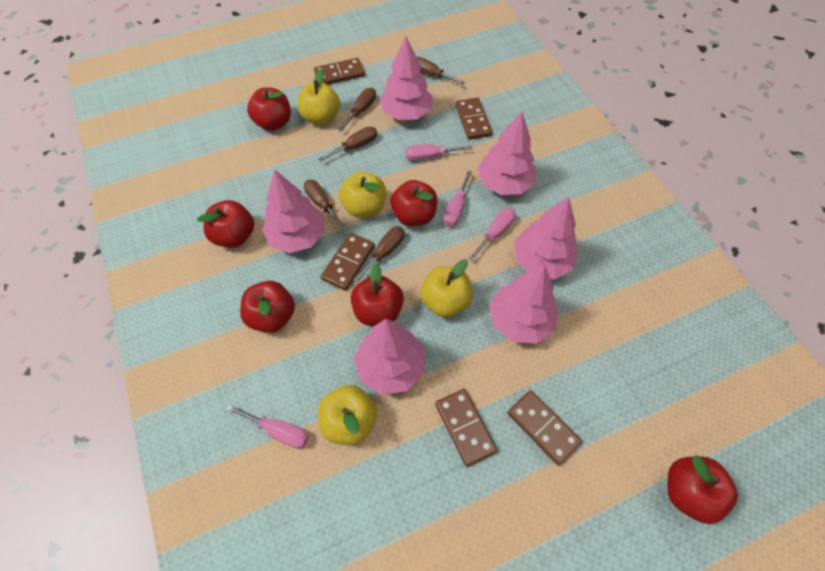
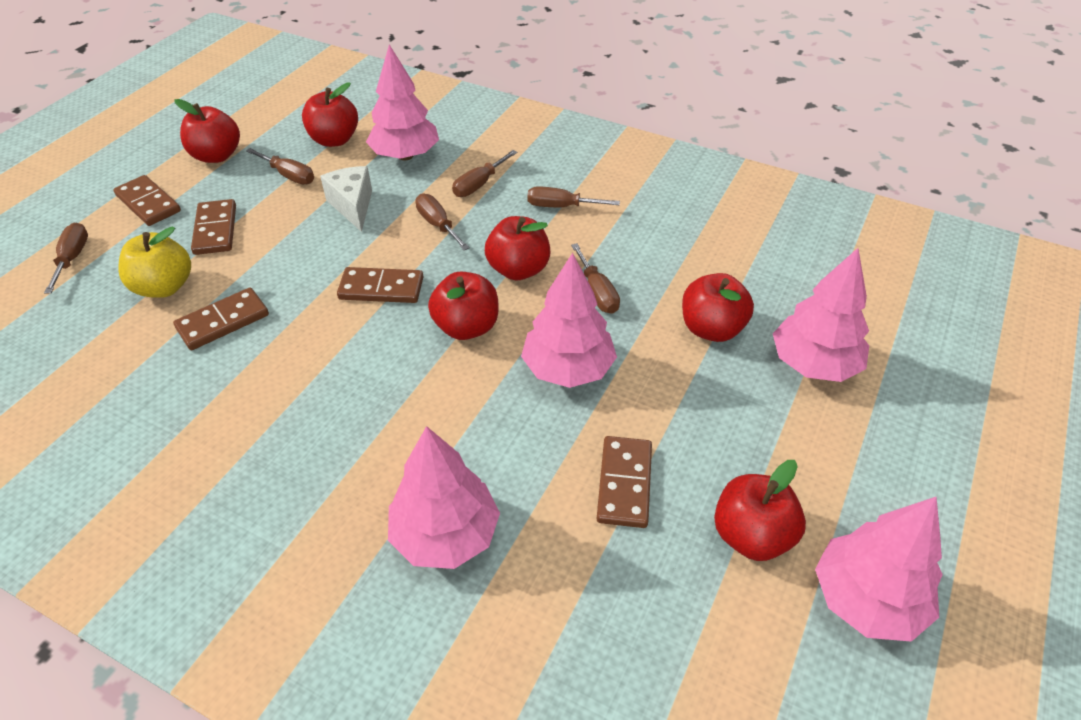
brown screwdriver: 5 -> 6
pink screwdriver: 4 -> 0
pink tree: 6 -> 5
white cheese: 0 -> 1
yellow apple: 4 -> 1

